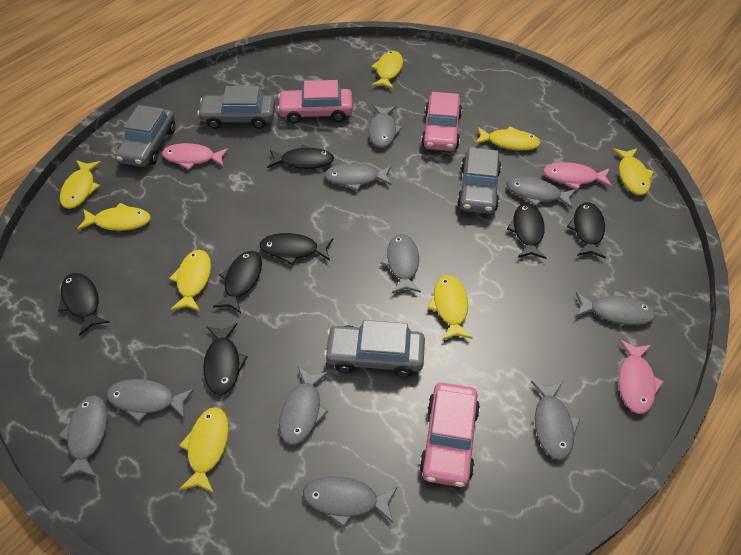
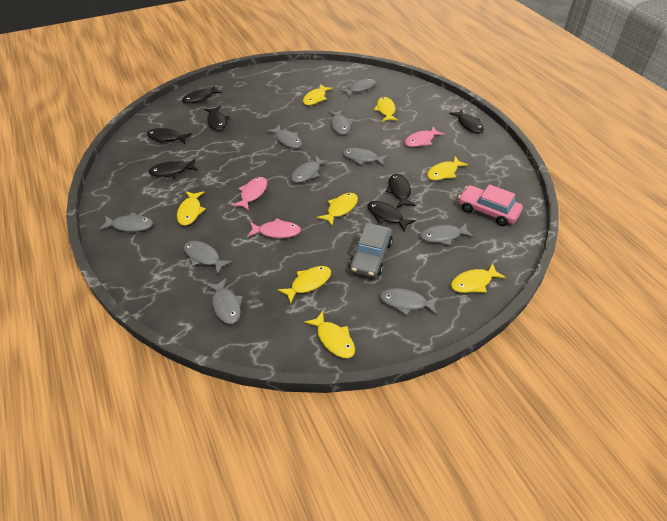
grey car: 4 -> 1
pink car: 3 -> 1

